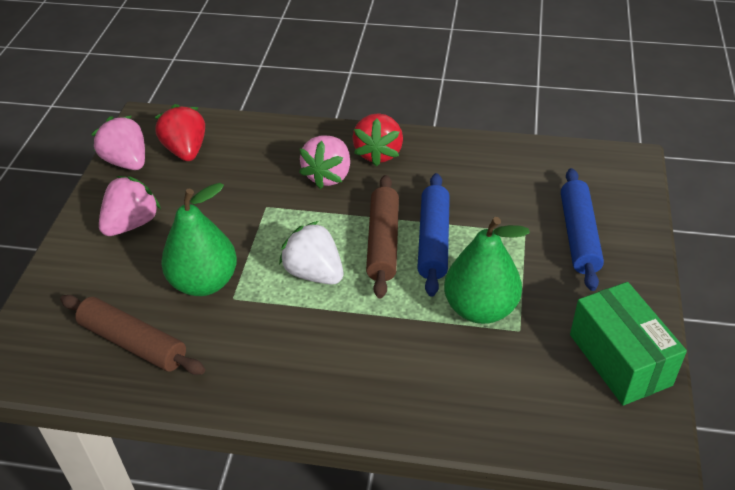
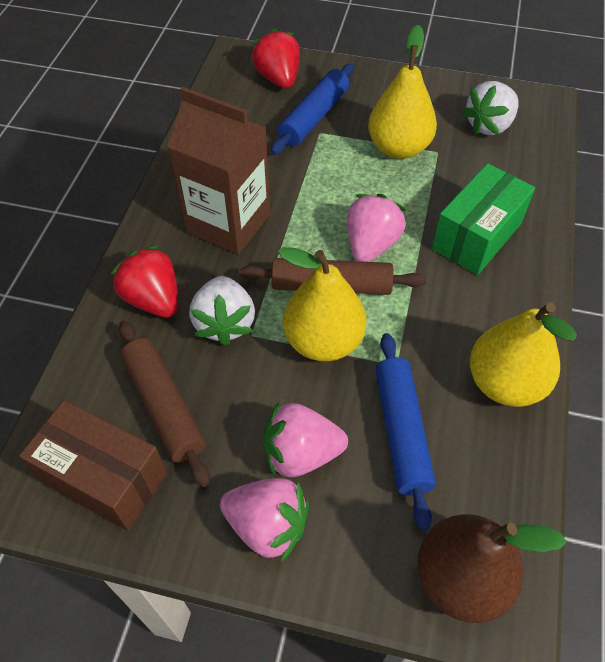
brown box: 0 -> 1
brown carton: 0 -> 1
brown pear: 0 -> 1
green pear: 2 -> 0
white strawberry: 1 -> 2
yellow pear: 0 -> 3

